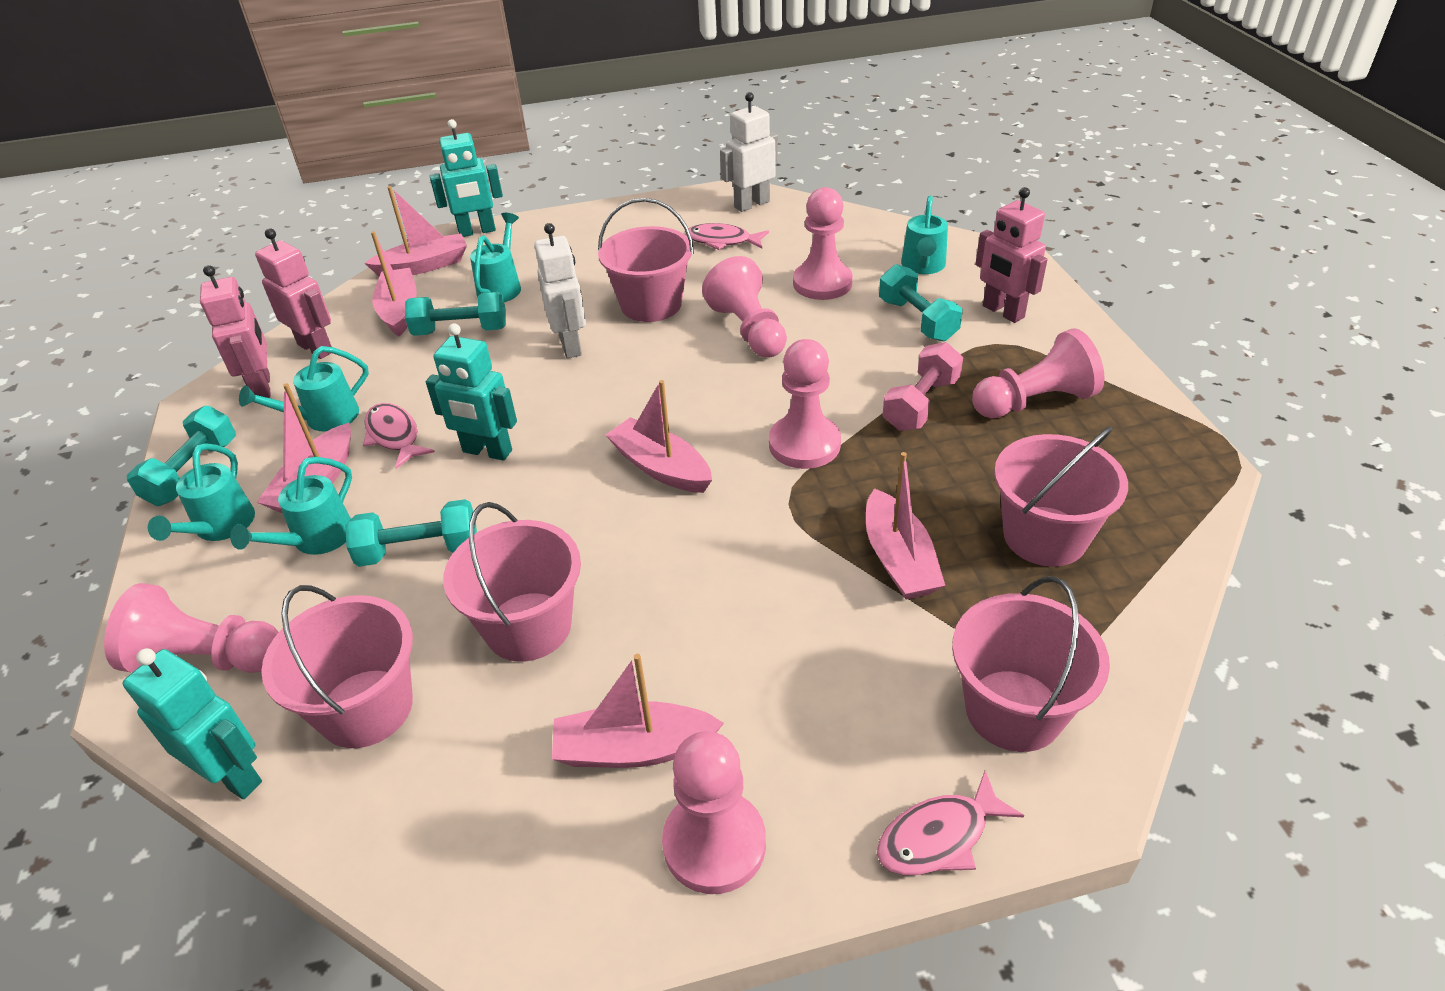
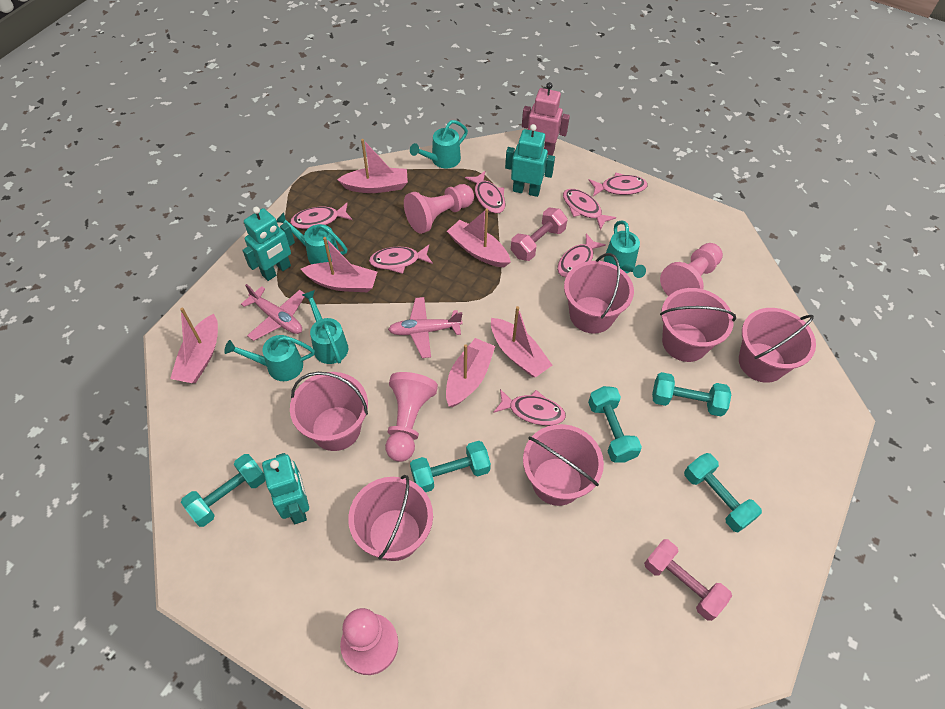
pink bucket: 5 -> 6
pink dumbbell: 1 -> 2
pink fish: 3 -> 7
pink pawn: 6 -> 4
pink plane: 0 -> 2
pink robot: 3 -> 1
turquoise dumbbell: 4 -> 5
white robot: 2 -> 0

